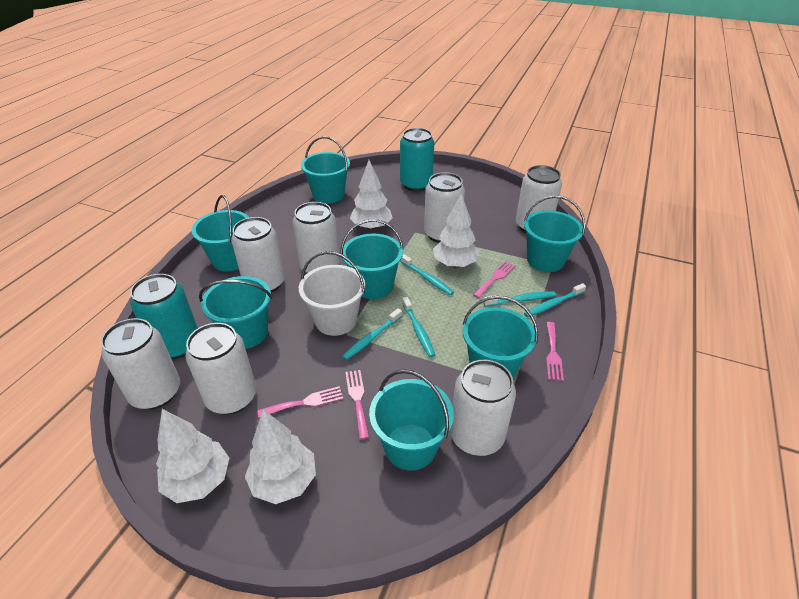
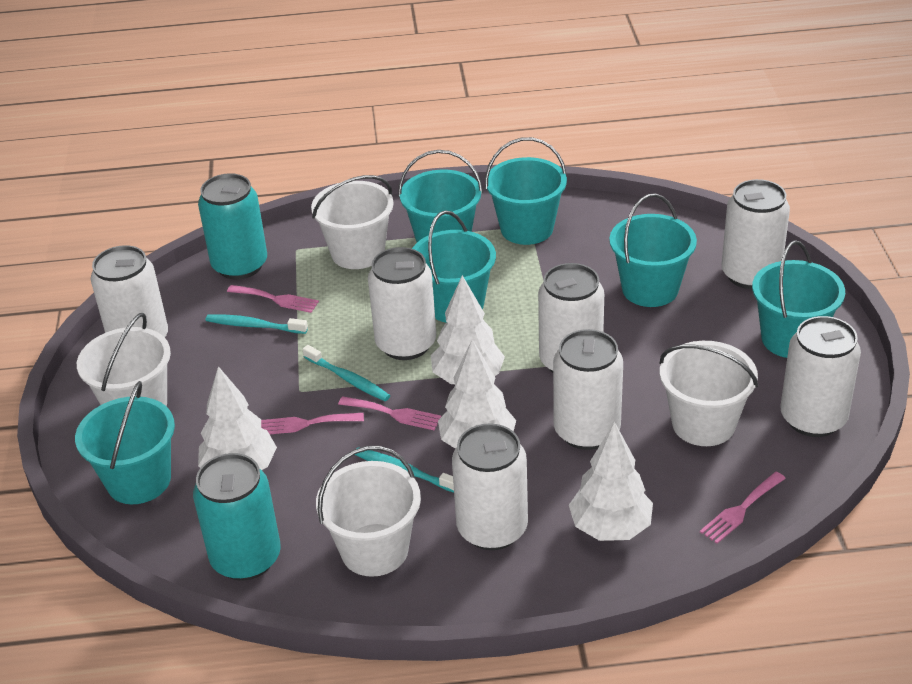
turquoise bucket: 7 -> 6
turquoise toothbrush: 5 -> 3
white bucket: 1 -> 4

